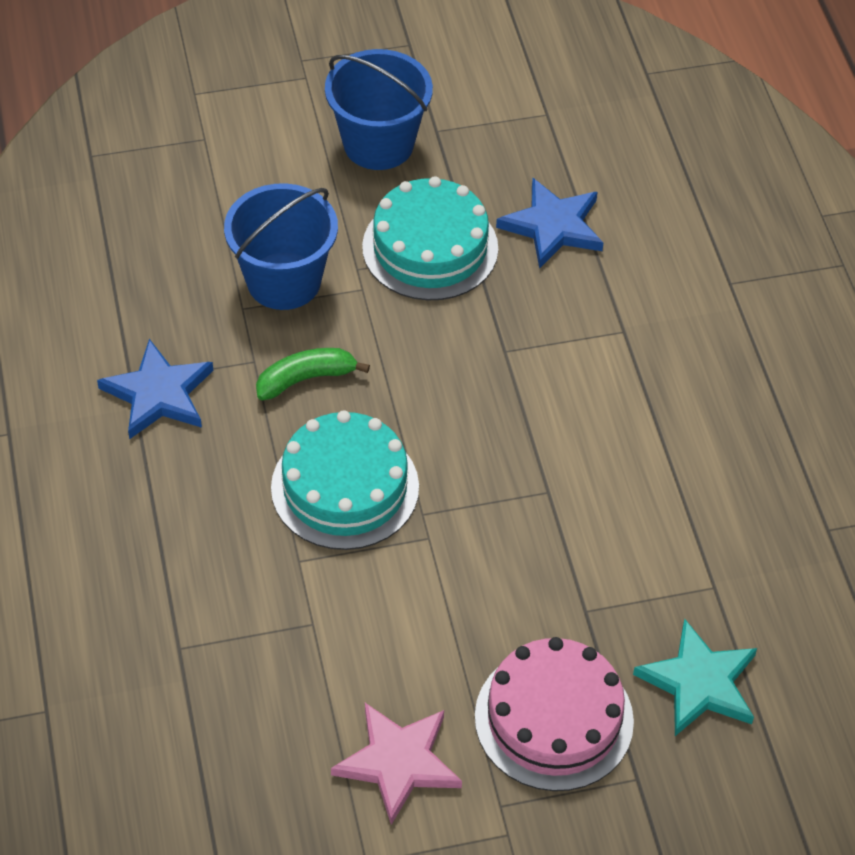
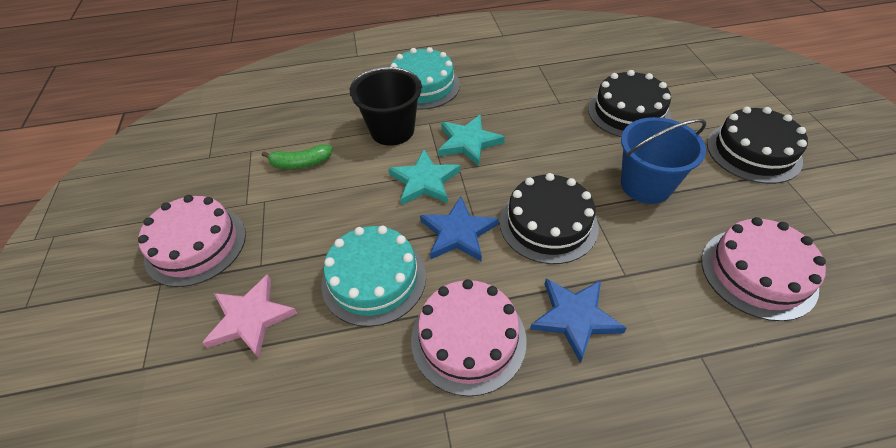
black bucket: 0 -> 1
black cake: 0 -> 3
blue bucket: 2 -> 1
pink cake: 1 -> 3
turquoise star: 1 -> 2

